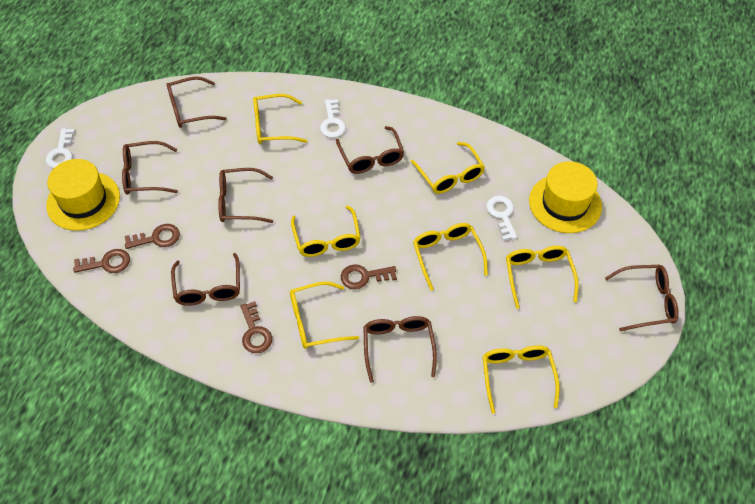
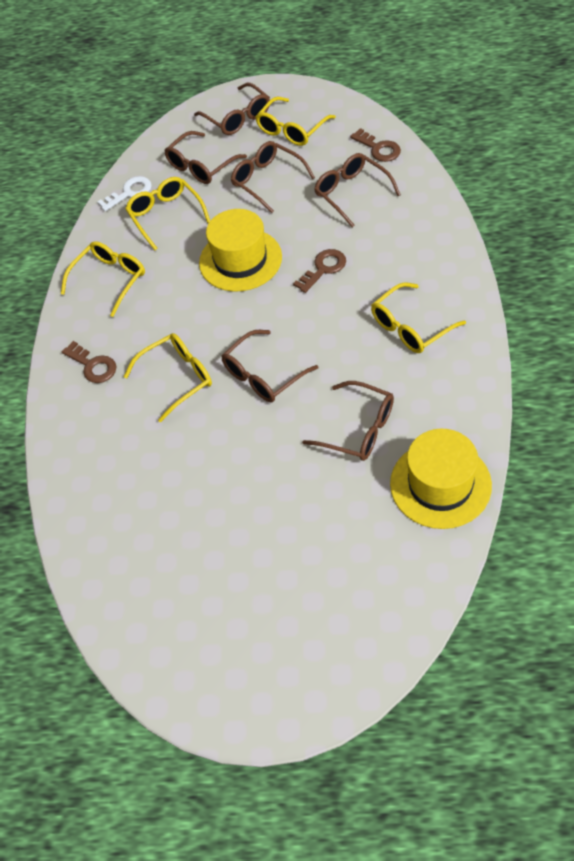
brown glasses: 7 -> 6
brown key: 4 -> 3
white key: 3 -> 1
yellow glasses: 7 -> 5

